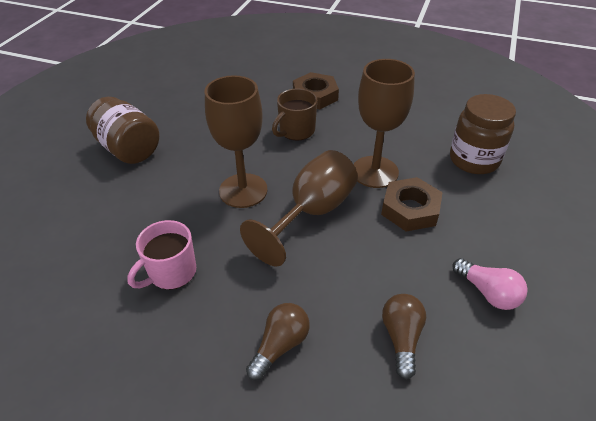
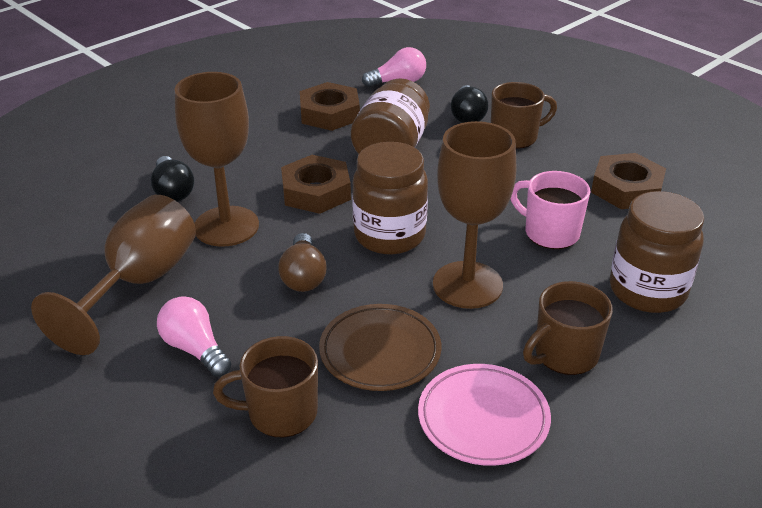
black light bulb: 0 -> 2
brown jar: 2 -> 3
brown light bulb: 2 -> 1
brown mug: 1 -> 3
brown nut: 2 -> 3
brown plate: 0 -> 1
pink light bulb: 1 -> 2
pink plate: 0 -> 1

